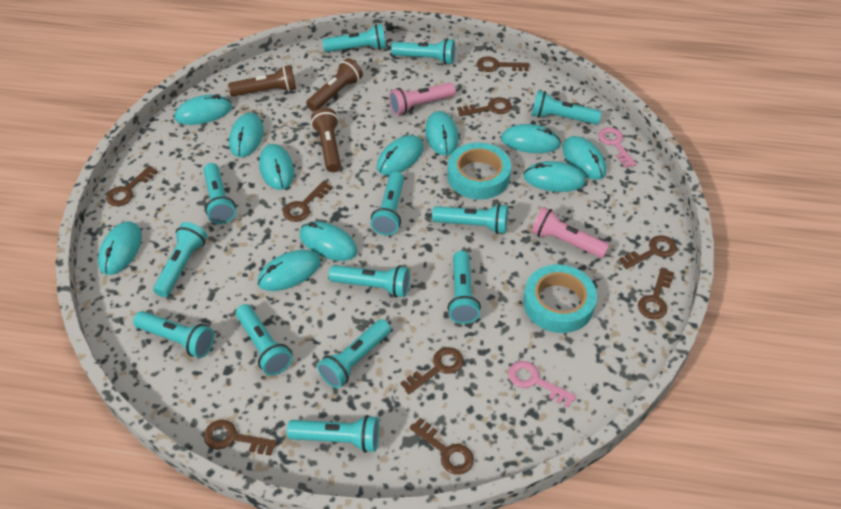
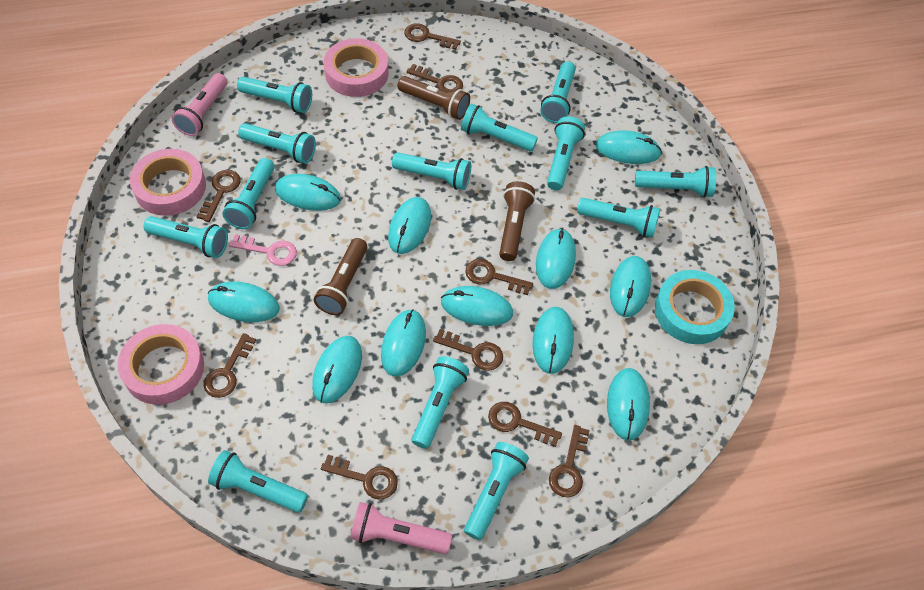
pink key: 2 -> 1
pink tape: 0 -> 3
turquoise tape: 2 -> 1

